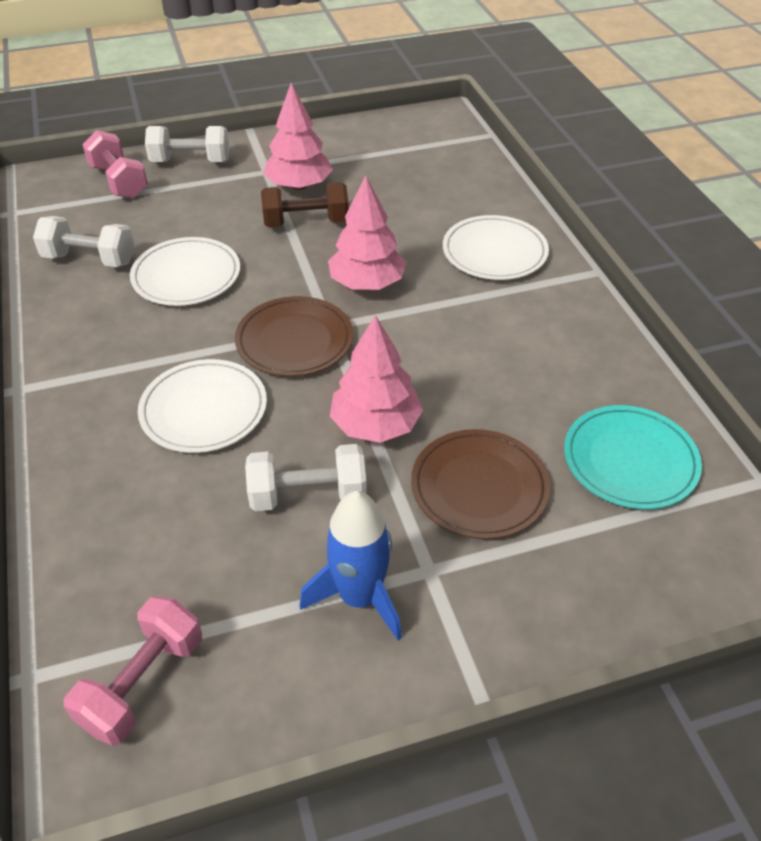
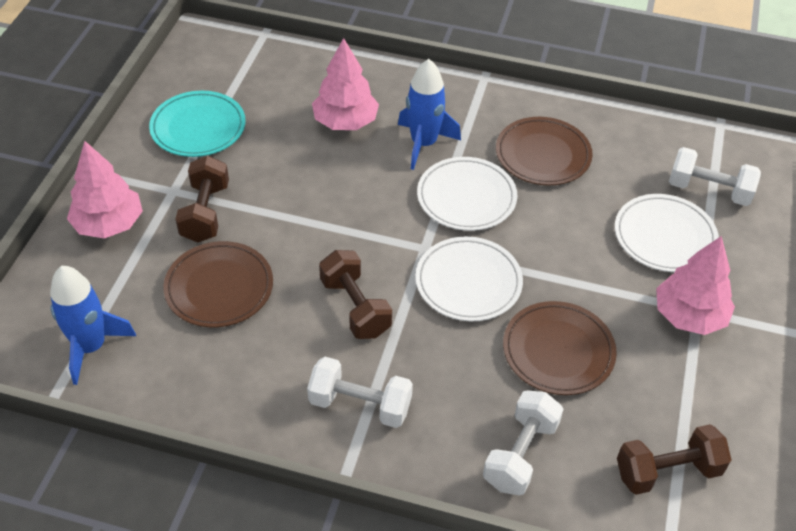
blue rocket: 1 -> 2
brown dumbbell: 1 -> 3
brown plate: 2 -> 3
pink dumbbell: 2 -> 0

